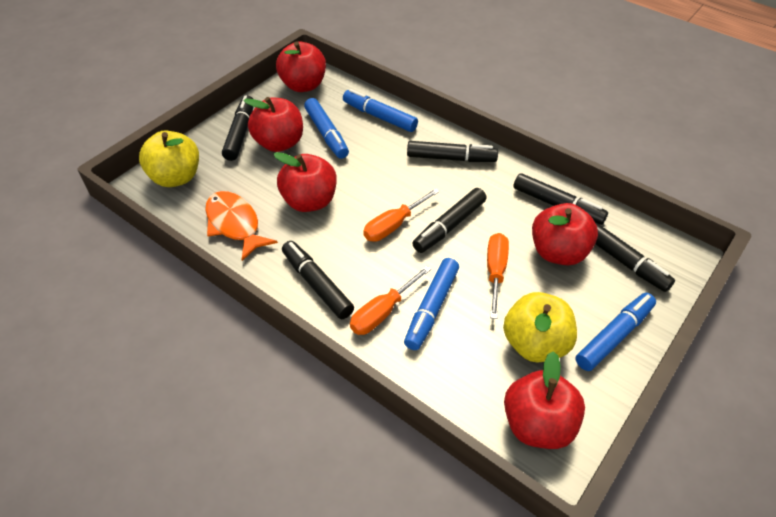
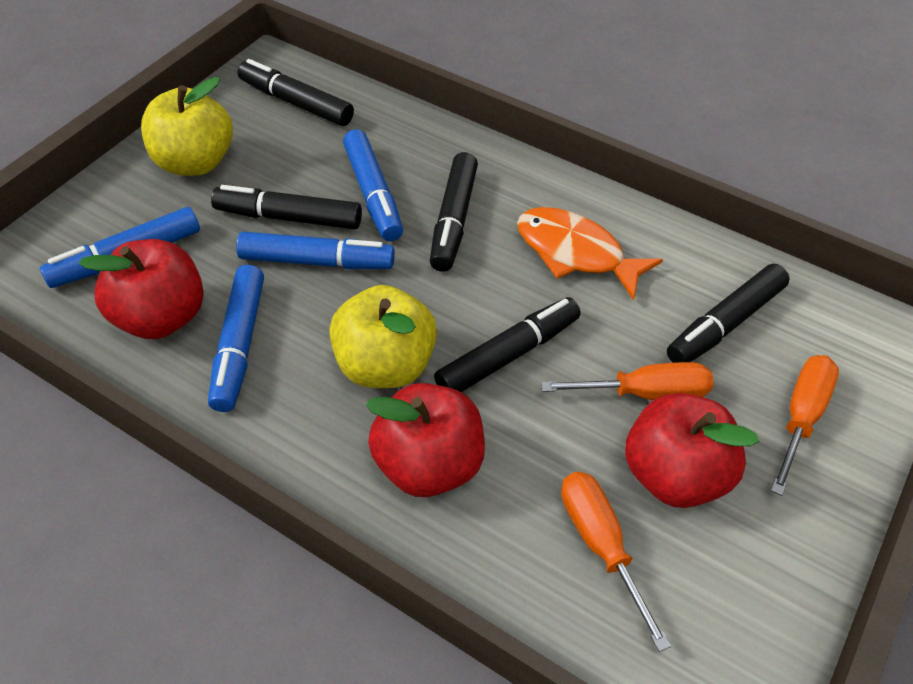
black marker: 6 -> 5
red apple: 5 -> 3

